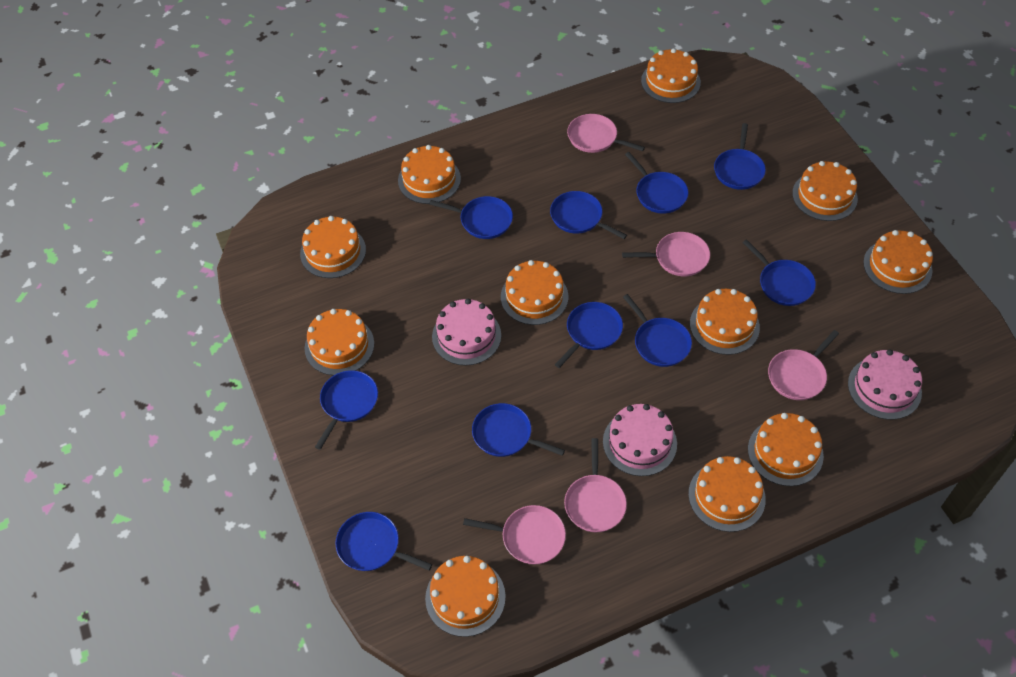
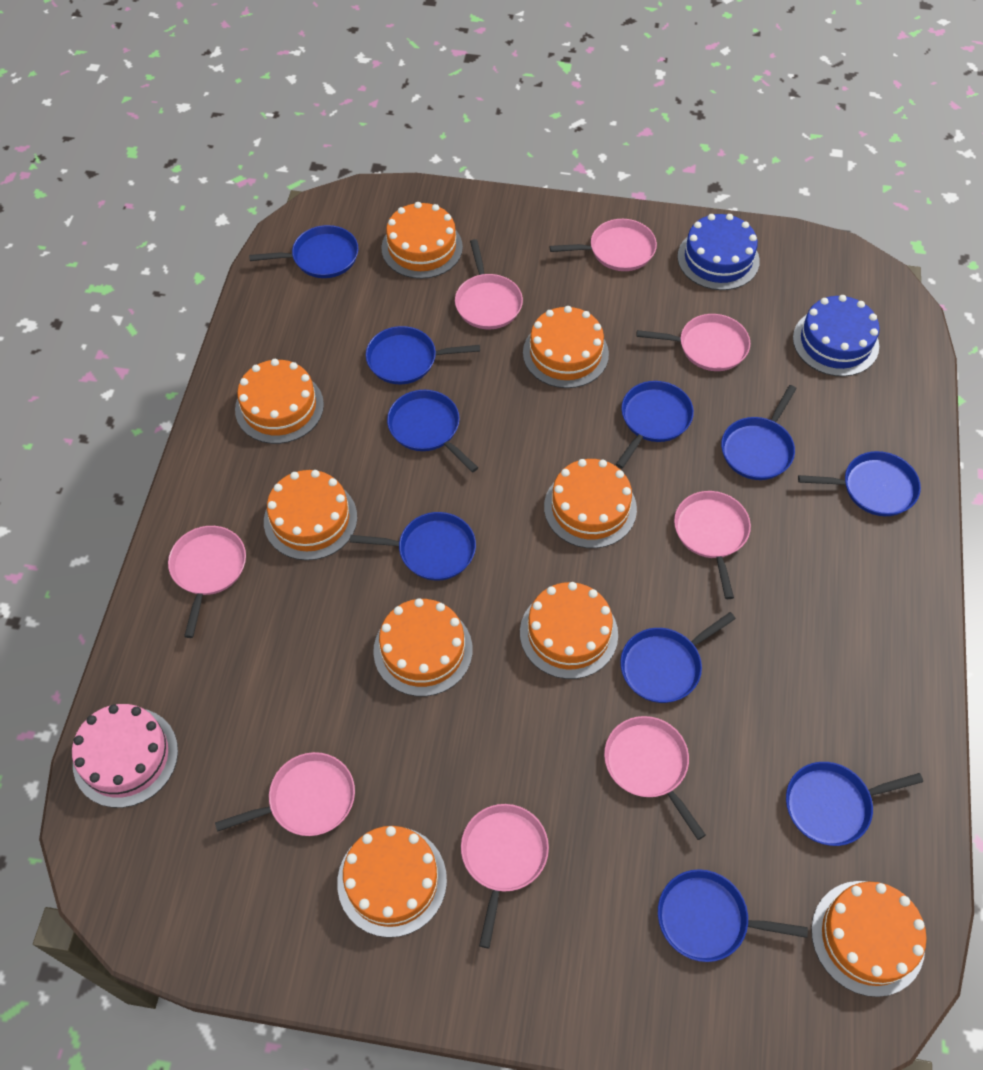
blue cake: 0 -> 2
orange cake: 11 -> 9
pink cake: 3 -> 1
pink pan: 5 -> 8

